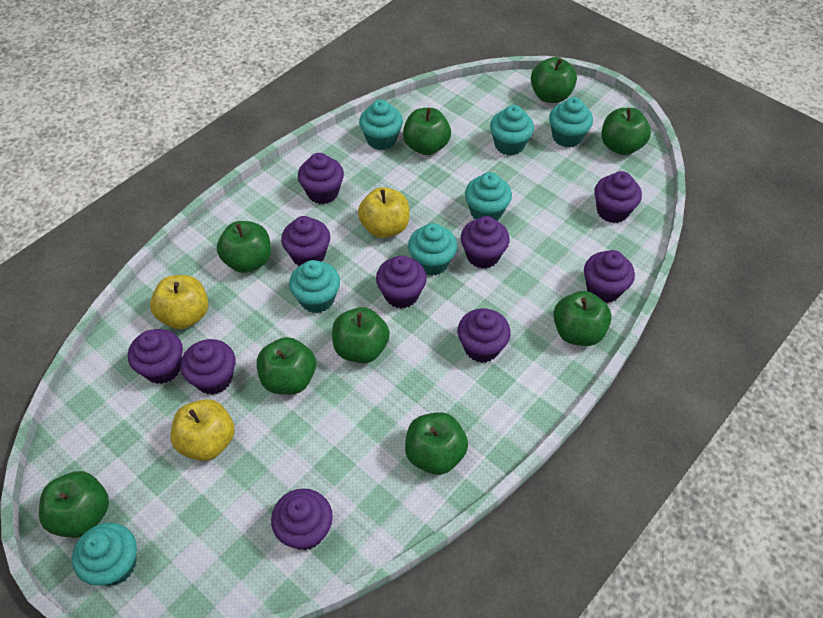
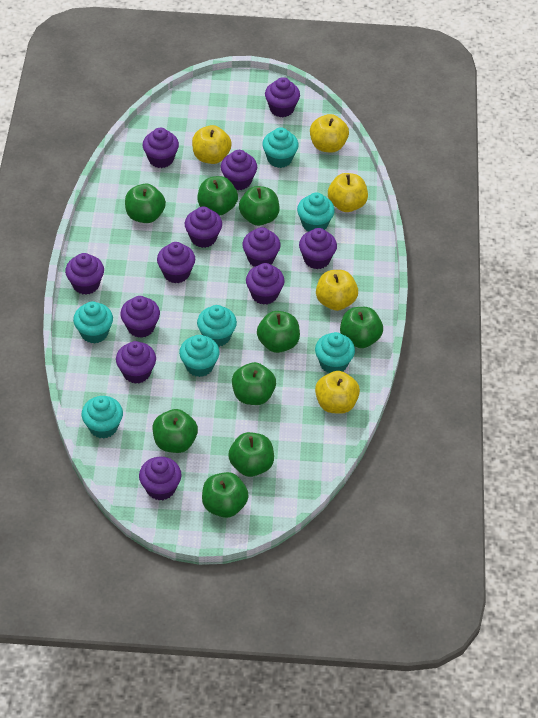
purple cupcake: 10 -> 12
yellow apple: 3 -> 5

